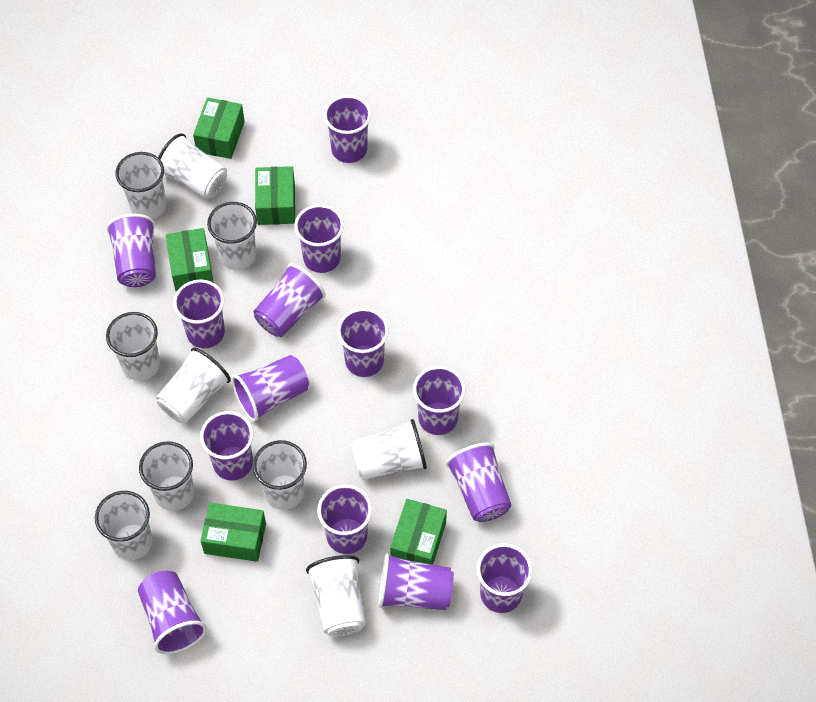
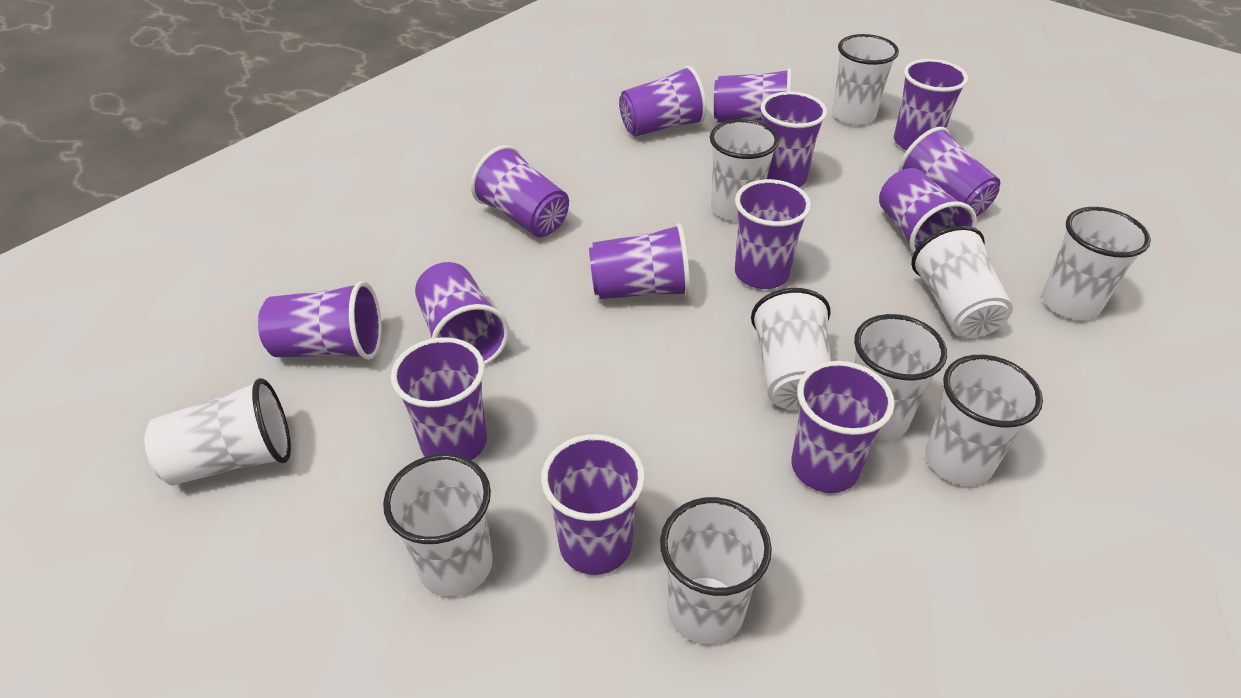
green box: 5 -> 0

